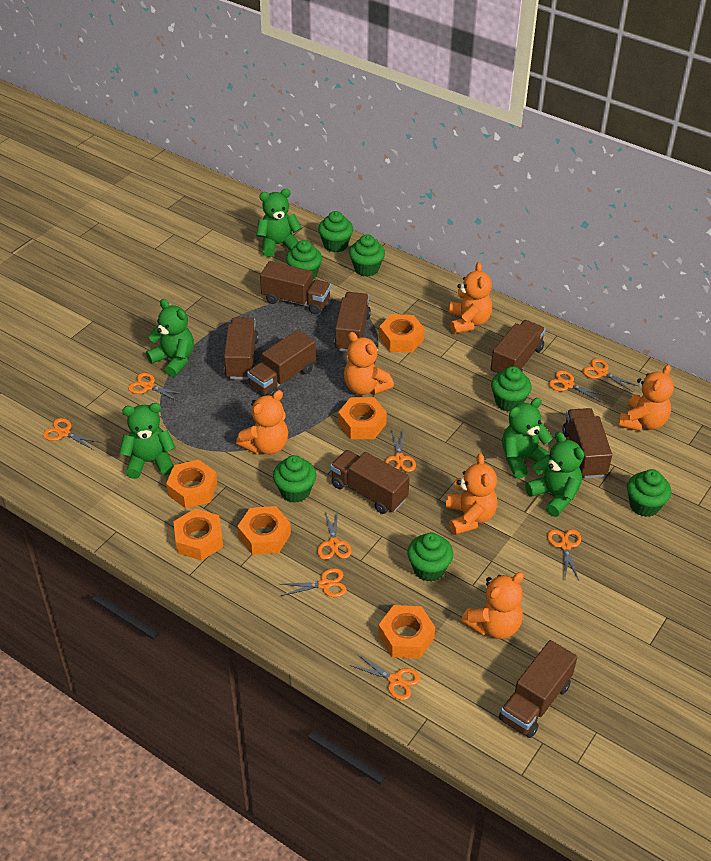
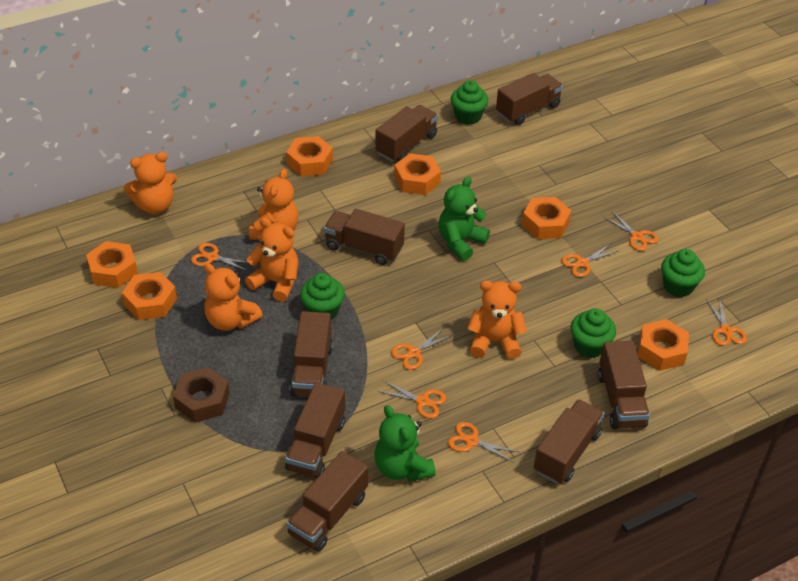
brown nut: 0 -> 1
green cupcake: 7 -> 4
green teddy bear: 5 -> 2
orange scissors: 9 -> 7
orange teddy bear: 6 -> 5

